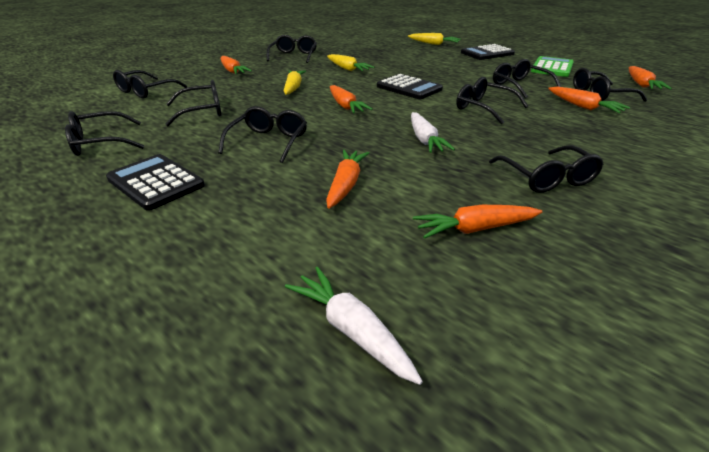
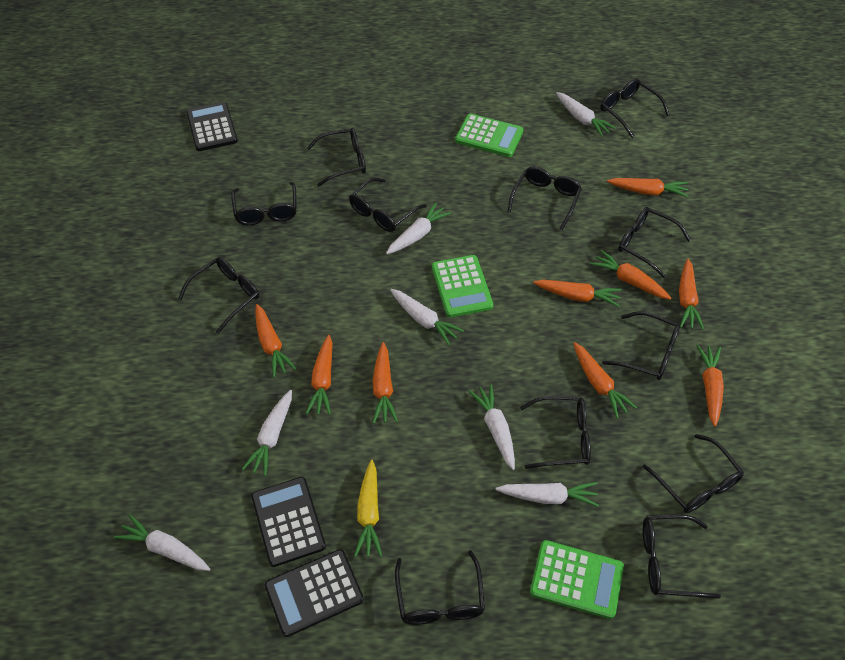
black glasses: 9 -> 12
green calculator: 1 -> 3
orange carrot: 6 -> 9
white carrot: 2 -> 7
yellow carrot: 3 -> 1

